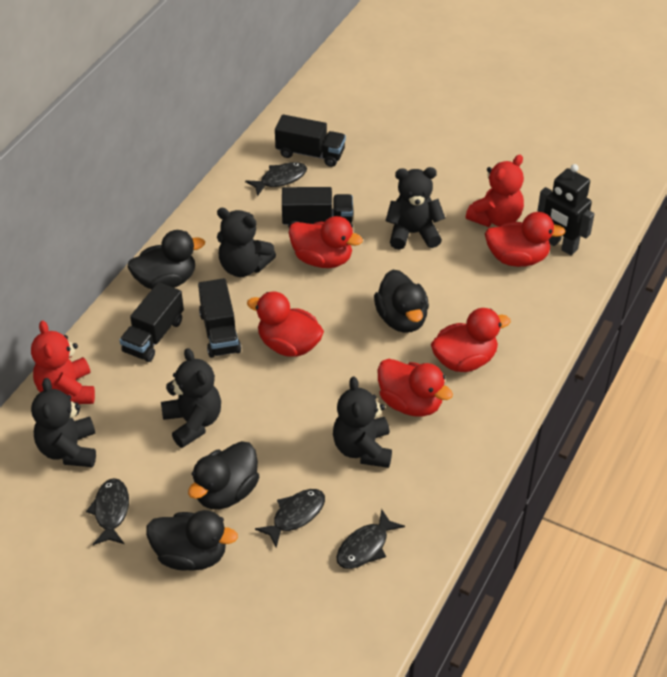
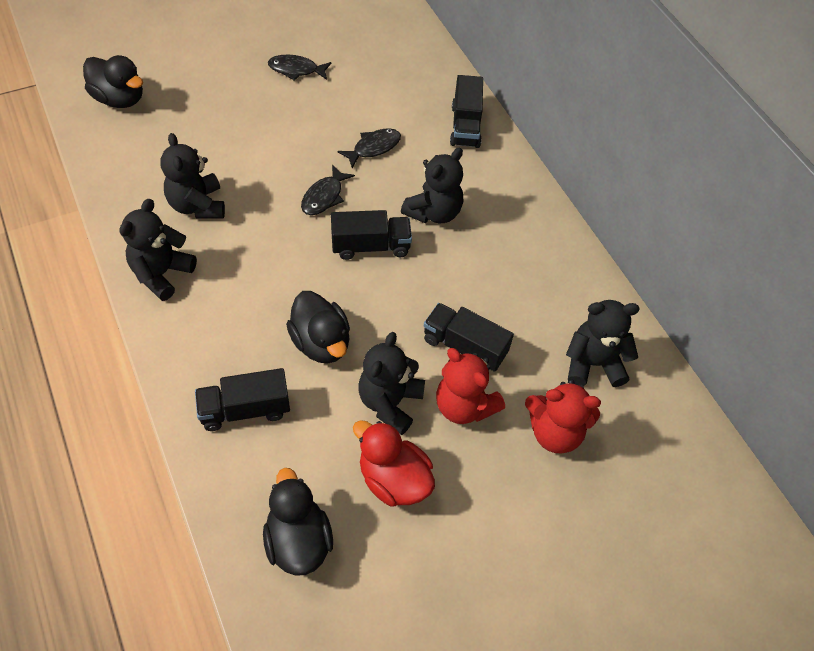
black duck: 4 -> 3
black fish: 4 -> 3
black robot: 1 -> 0
red duck: 5 -> 1

